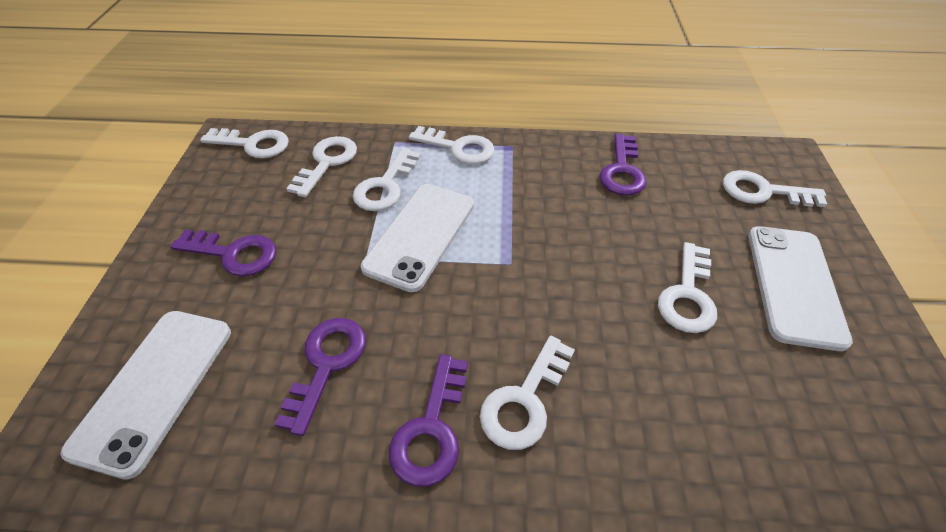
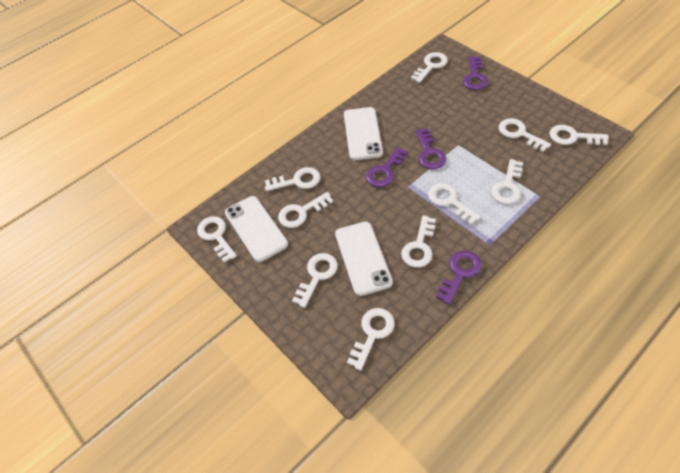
white key: 7 -> 11

